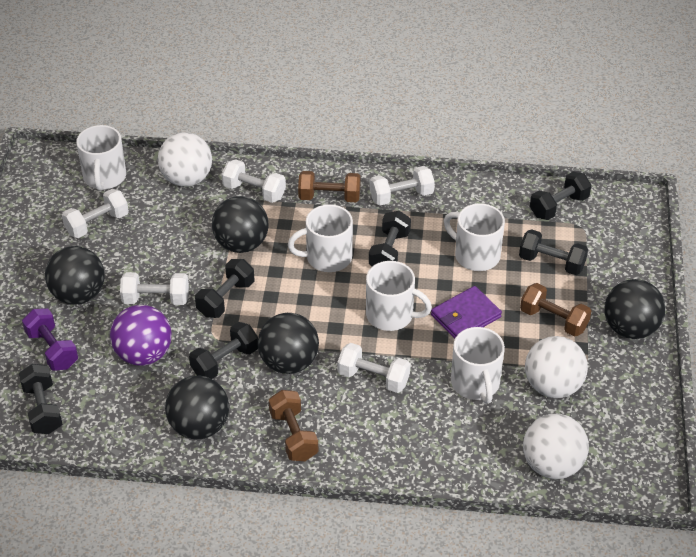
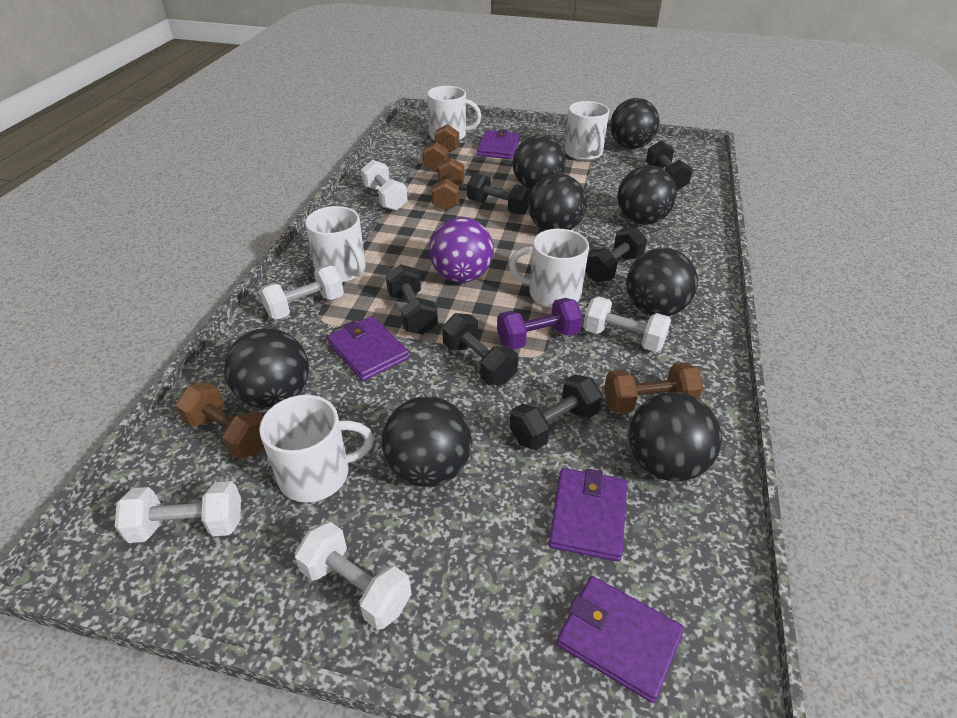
black ball: 5 -> 8
brown dumbbell: 3 -> 4
purple wallet: 1 -> 4
white ball: 3 -> 0

